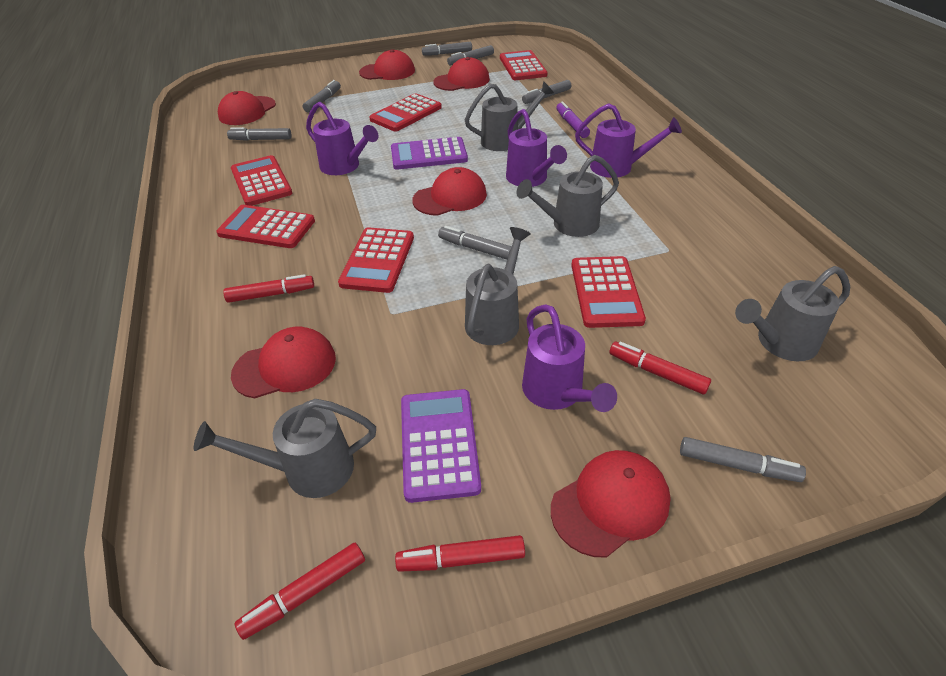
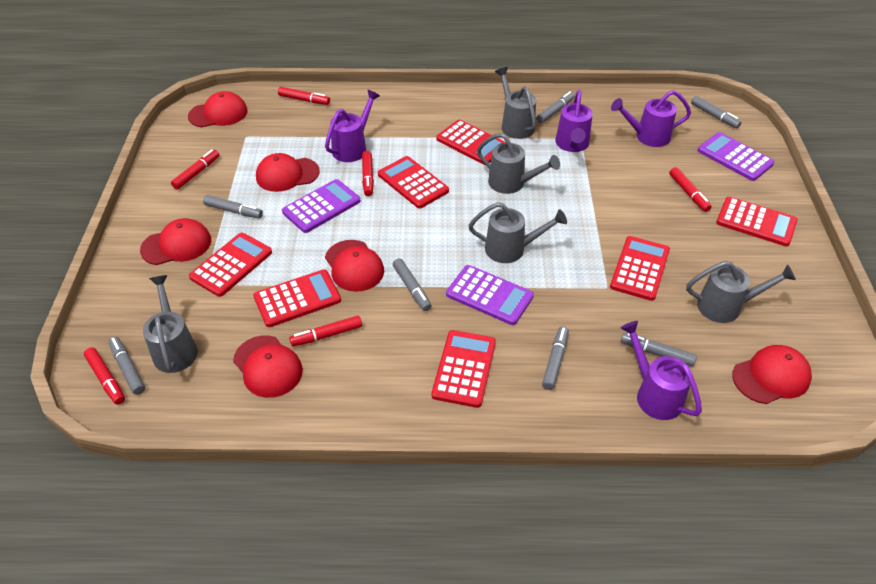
purple calculator: 2 -> 3
purple marker: 1 -> 0
red calculator: 6 -> 7
red marker: 4 -> 6

